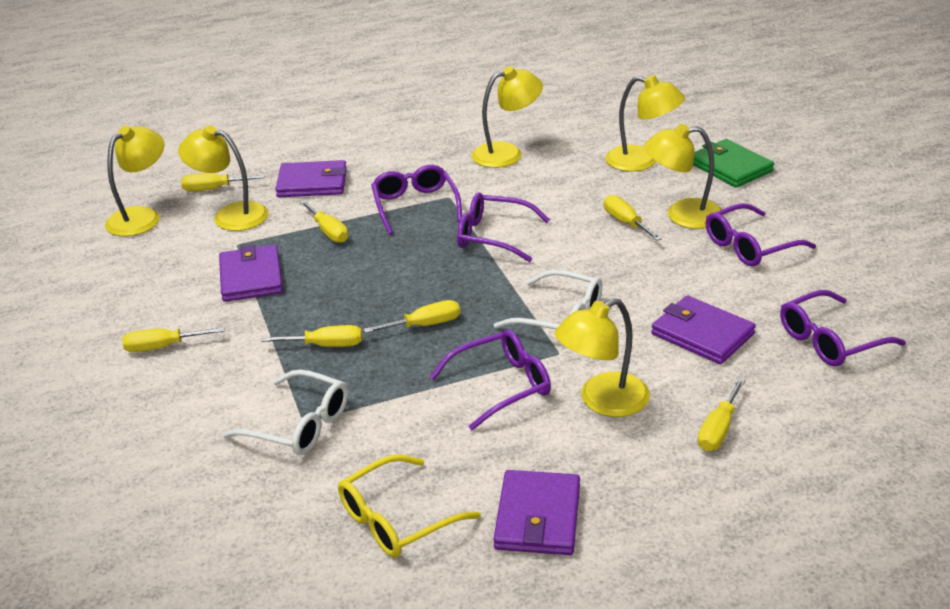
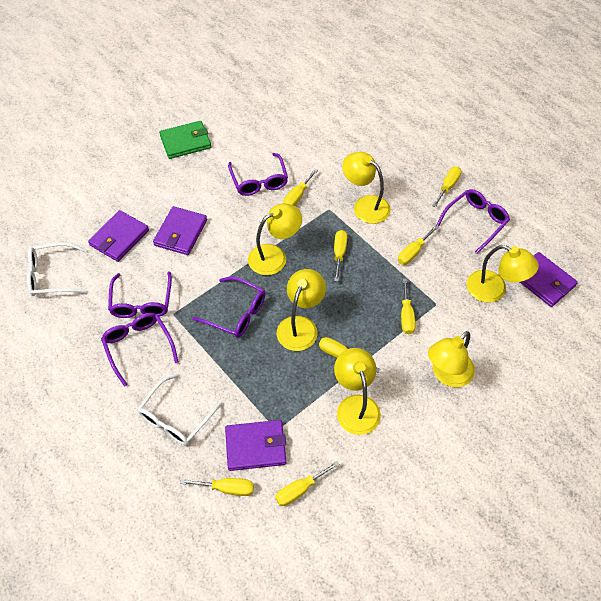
yellow glasses: 1 -> 0
yellow screwdriver: 7 -> 8

